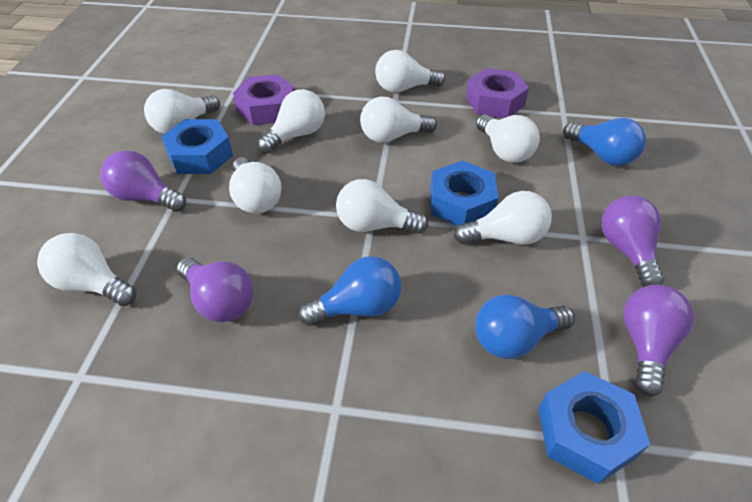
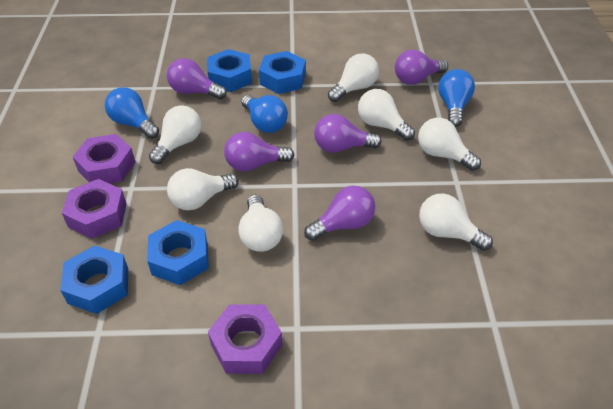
blue nut: 3 -> 4
purple light bulb: 4 -> 5
purple nut: 2 -> 3
white light bulb: 9 -> 7

